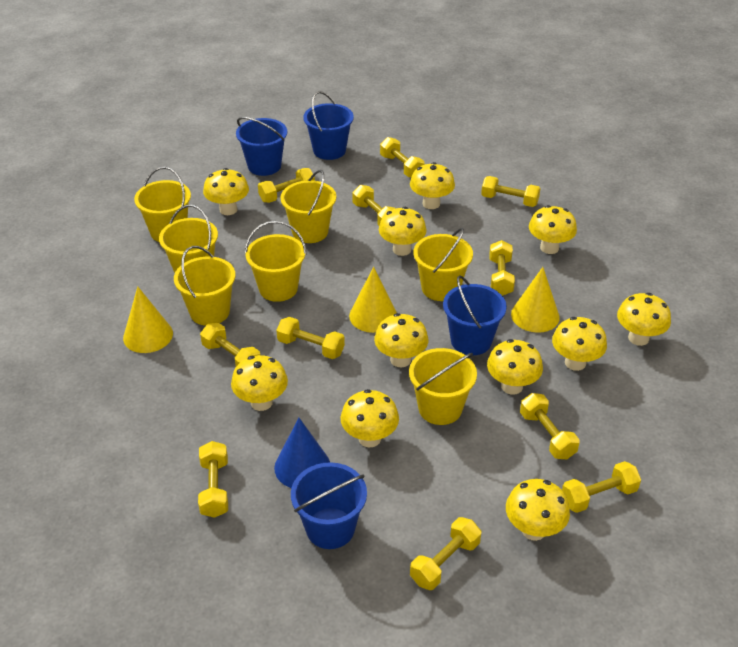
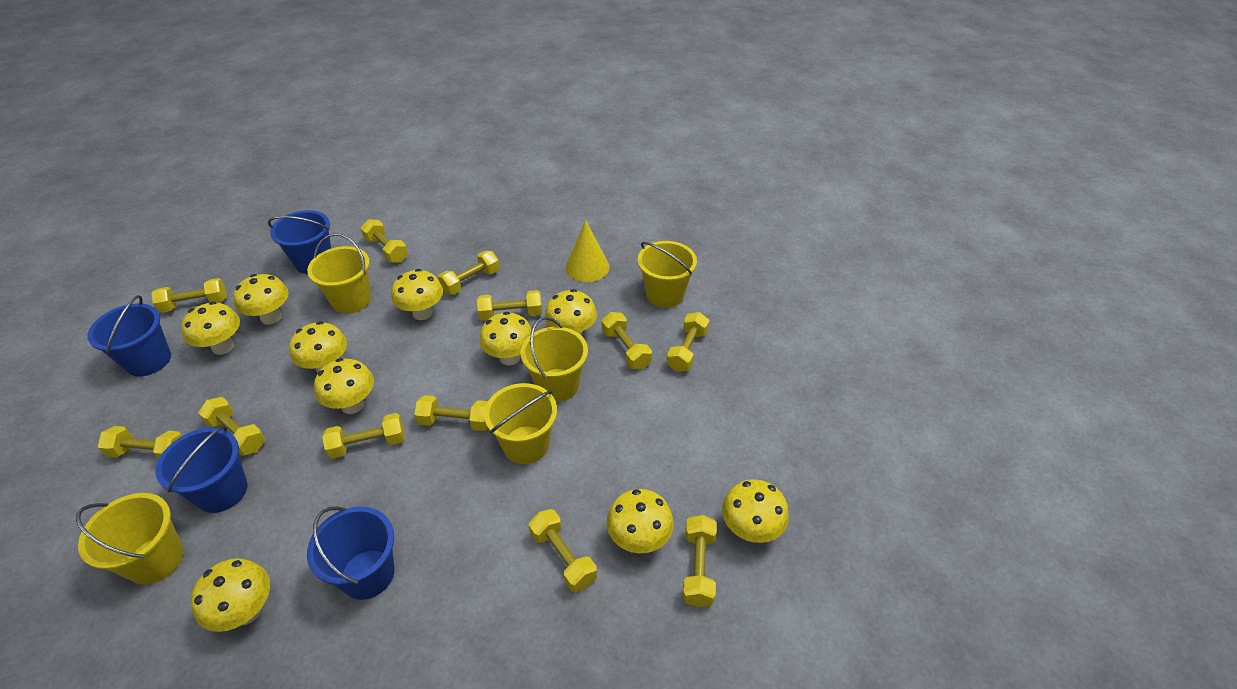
blue cone: 1 -> 0
yellow bucket: 7 -> 5
yellow cone: 3 -> 1
yellow dumbbell: 11 -> 12
yellow mushroom: 11 -> 10

